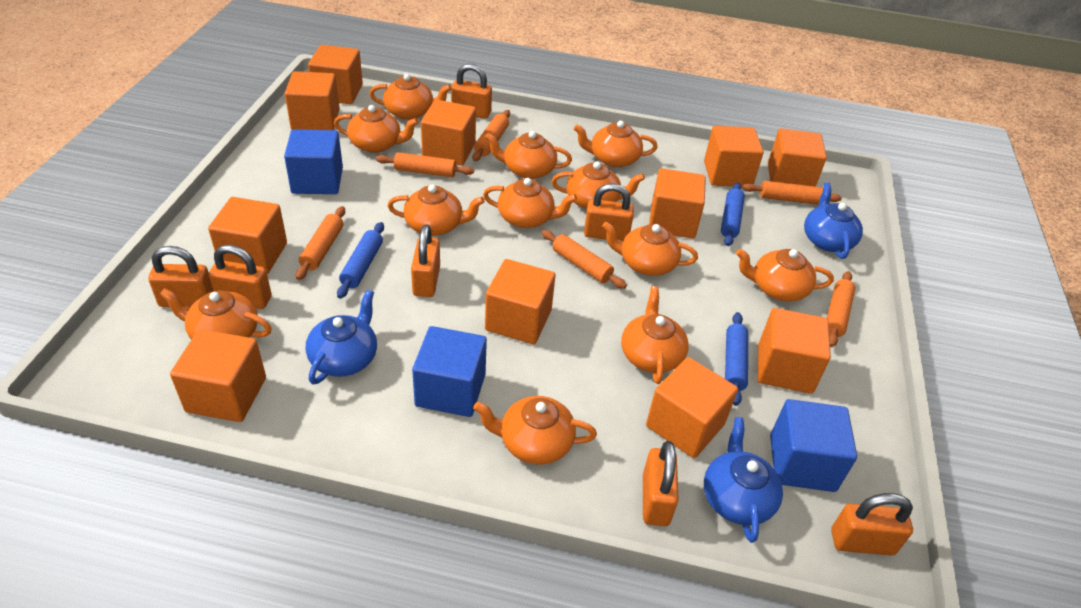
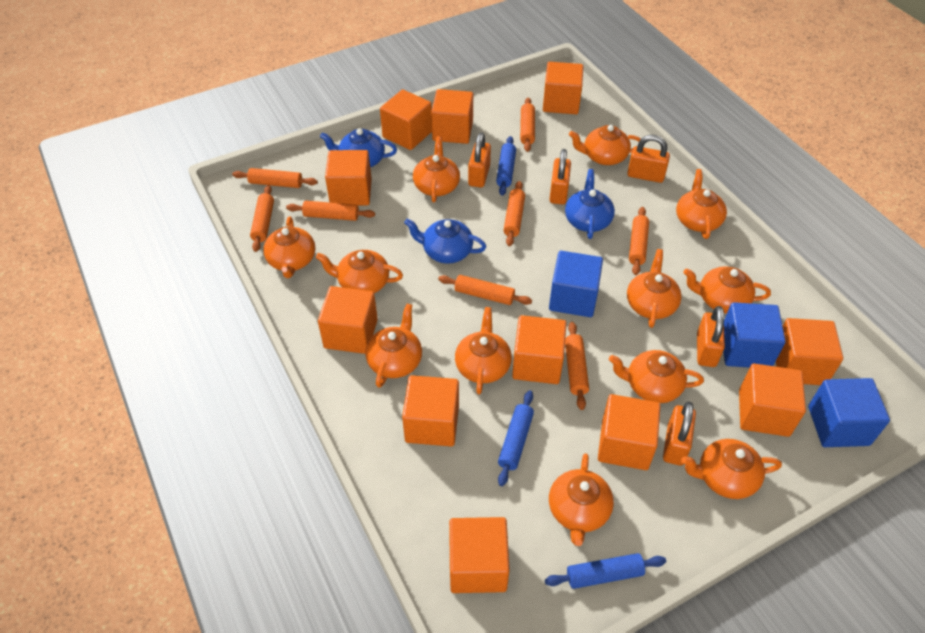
orange padlock: 7 -> 5
orange rolling pin: 6 -> 8

